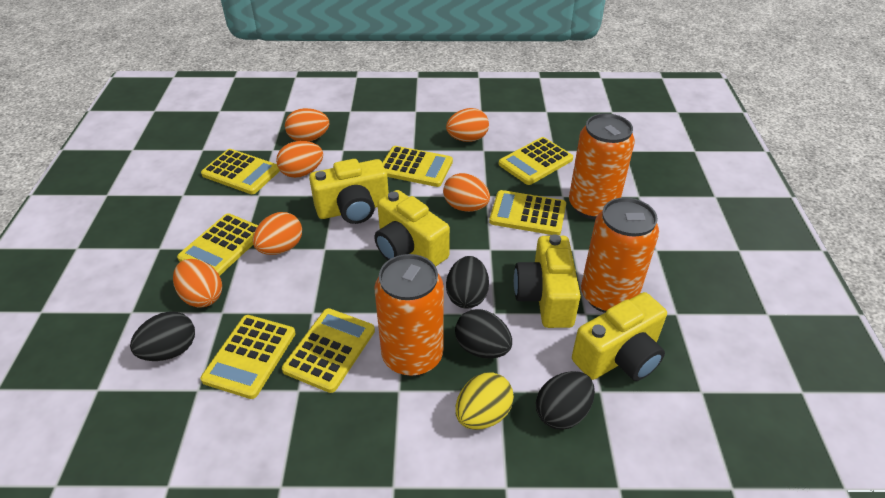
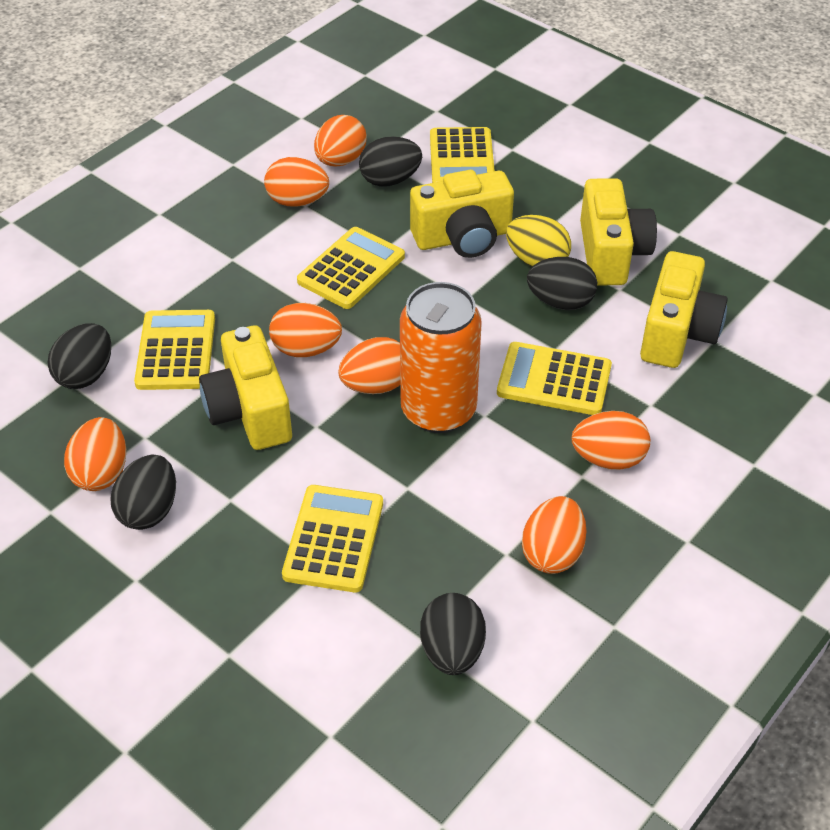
black egg: 4 -> 5
orange can: 3 -> 1
orange egg: 6 -> 7
yellow calculator: 7 -> 5

